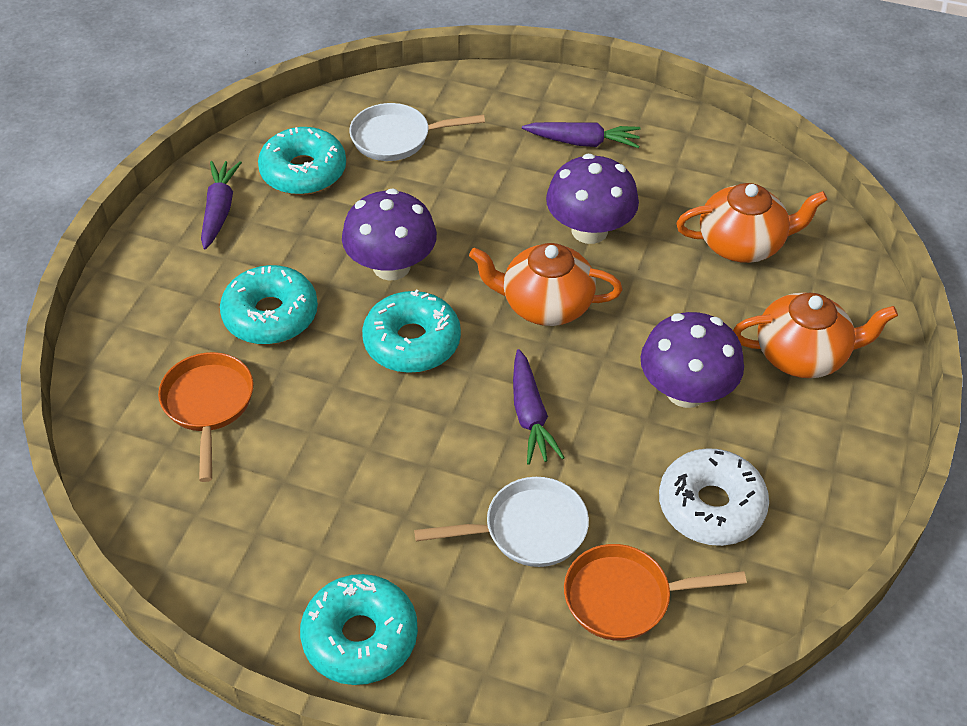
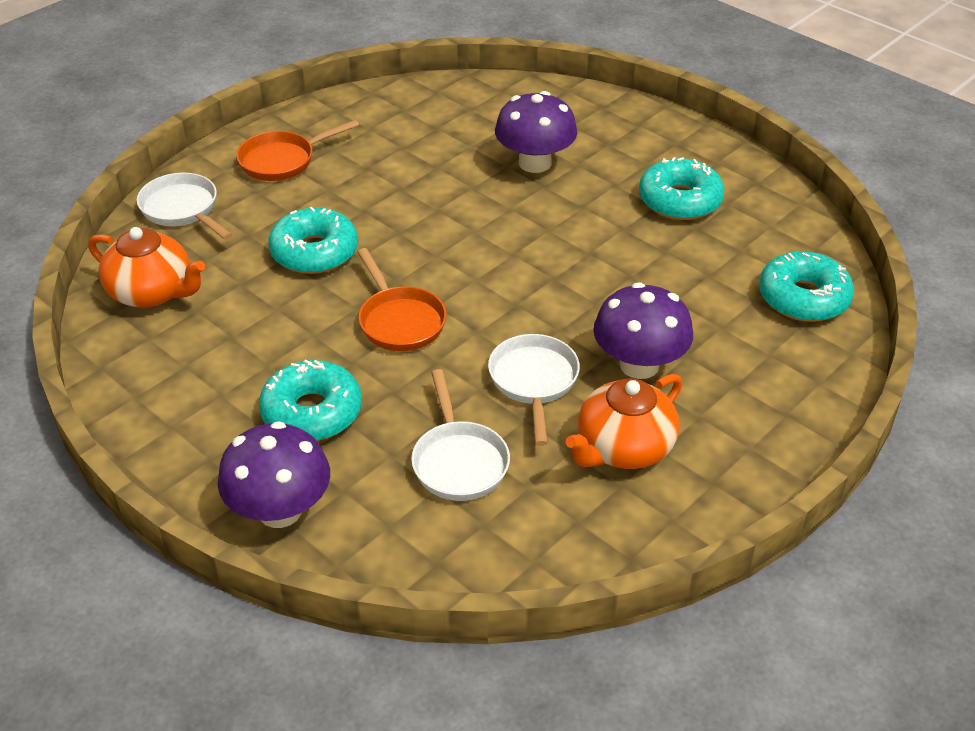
orange teapot: 3 -> 2
purple carrot: 3 -> 0
white donut: 1 -> 0
white pan: 2 -> 3

